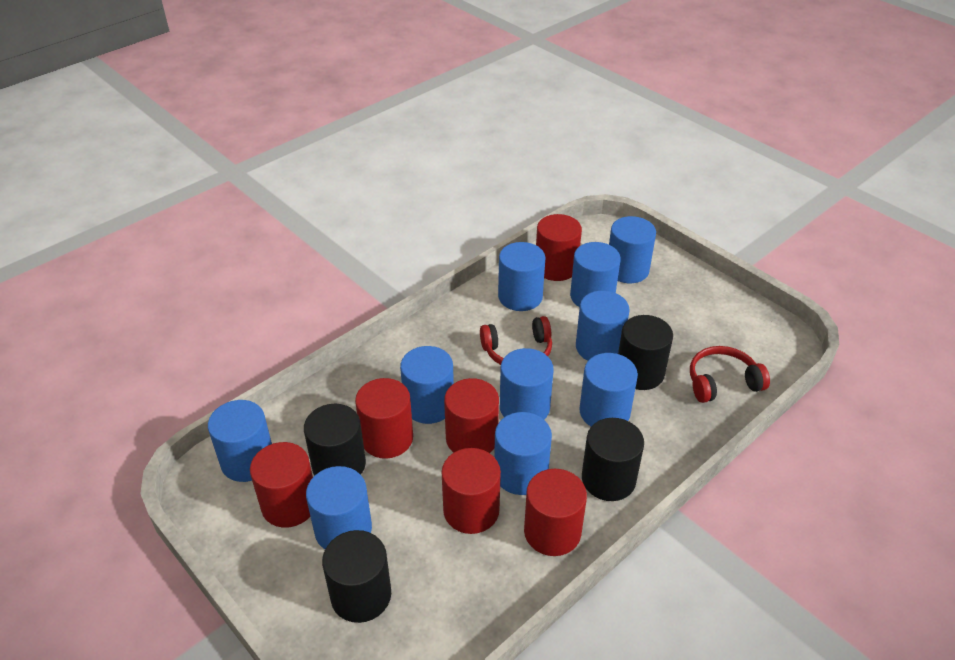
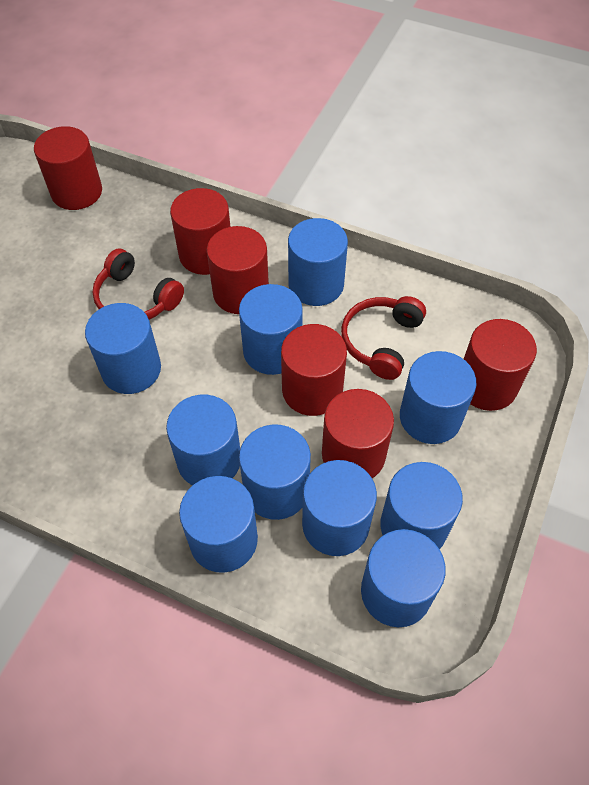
black cylinder: 4 -> 0

